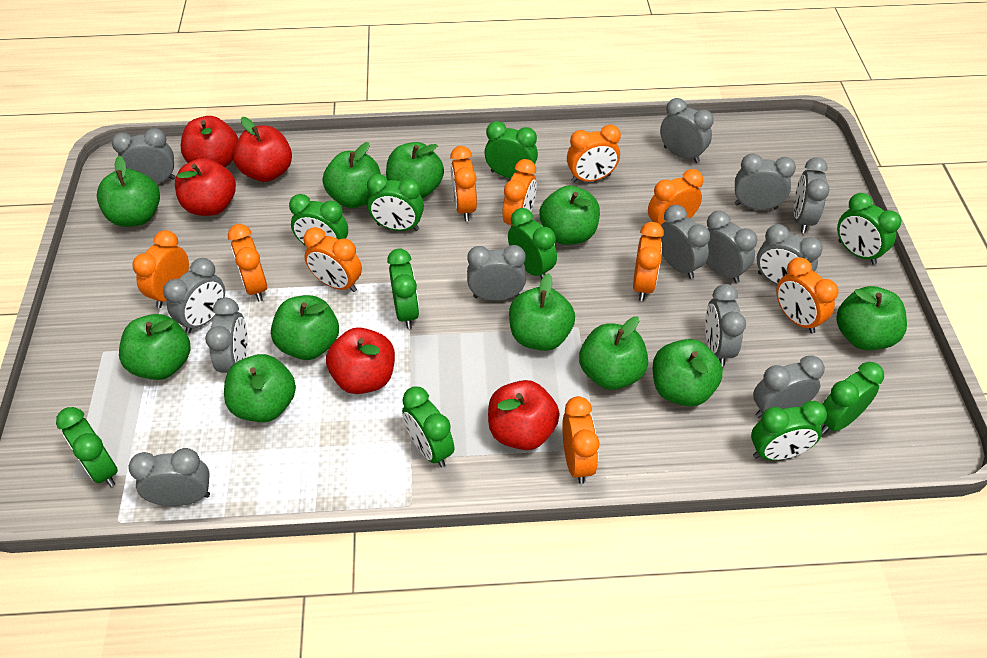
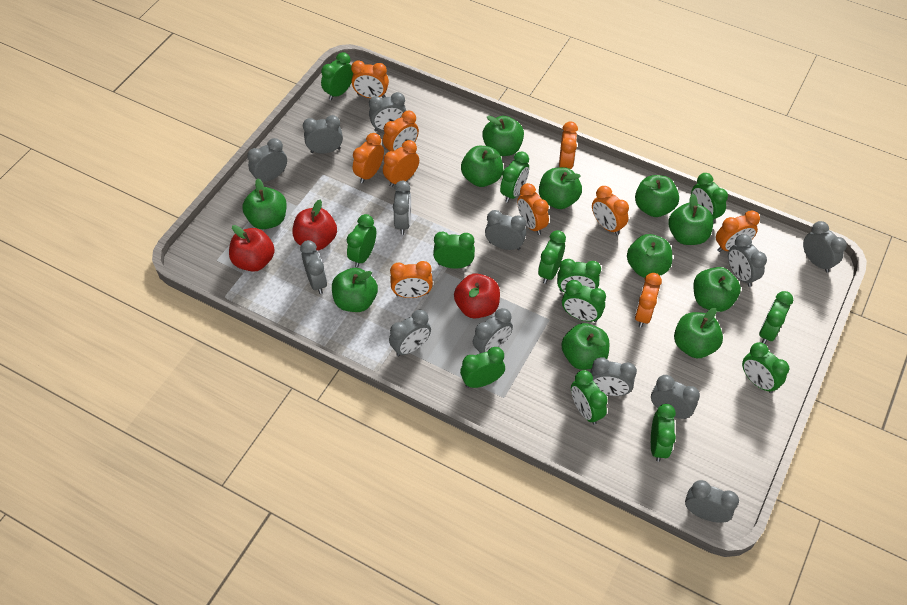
green clock: 10 -> 13
red apple: 5 -> 3

